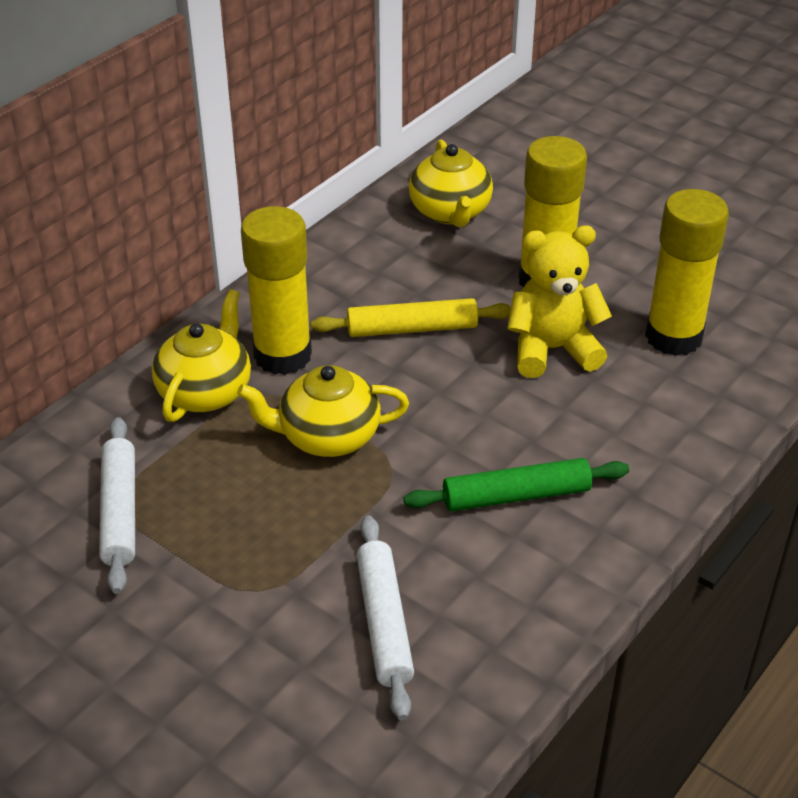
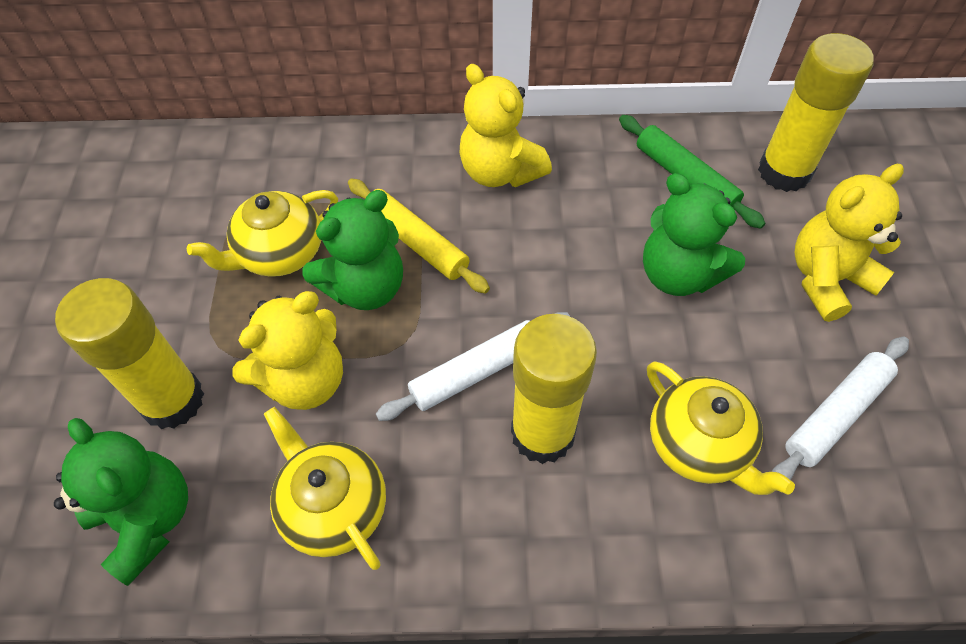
green teddy bear: 0 -> 3
yellow teddy bear: 1 -> 3

